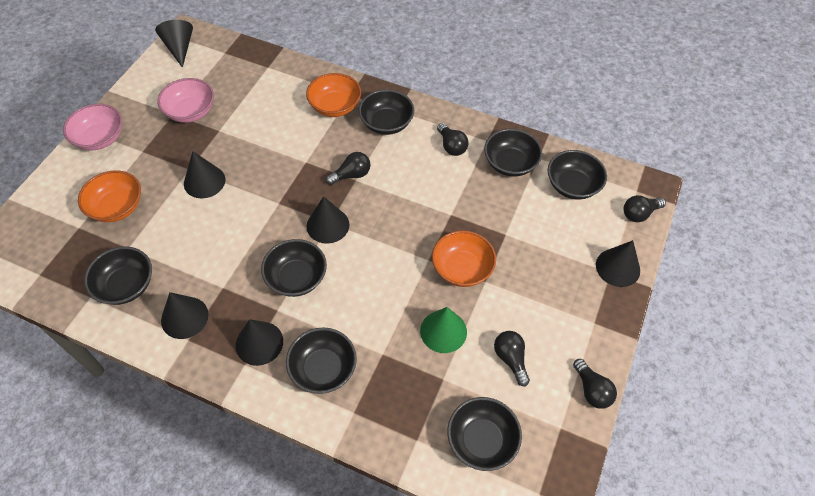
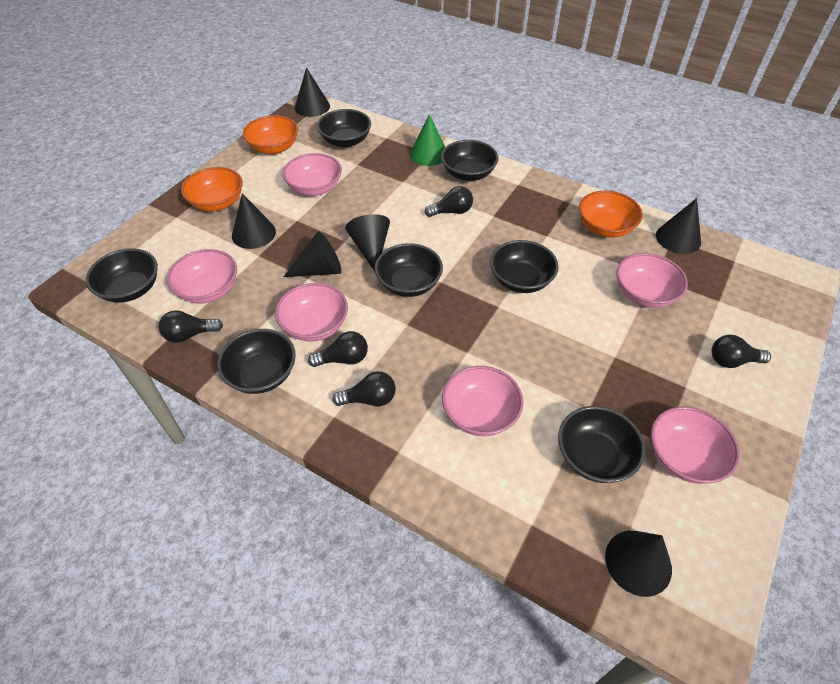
pink bowl: 2 -> 6

